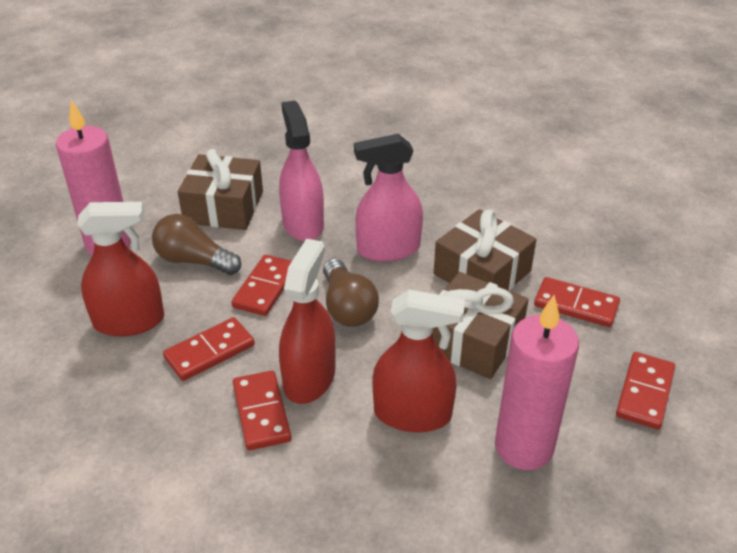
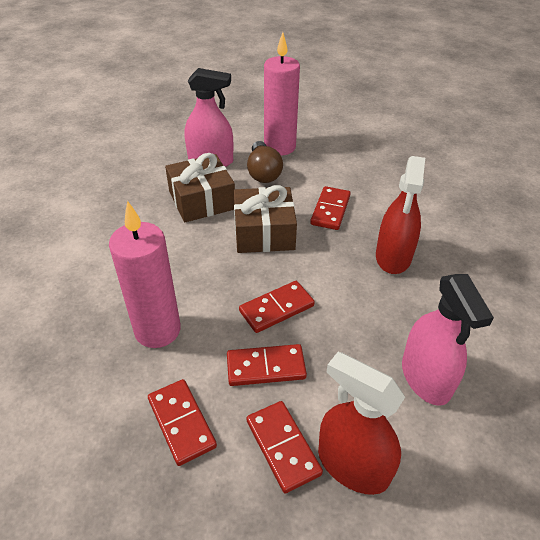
brown gift: 3 -> 2
brown light bulb: 2 -> 1
red spray bottle: 3 -> 2

